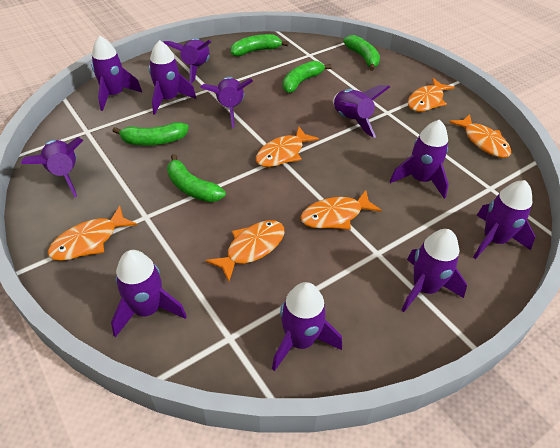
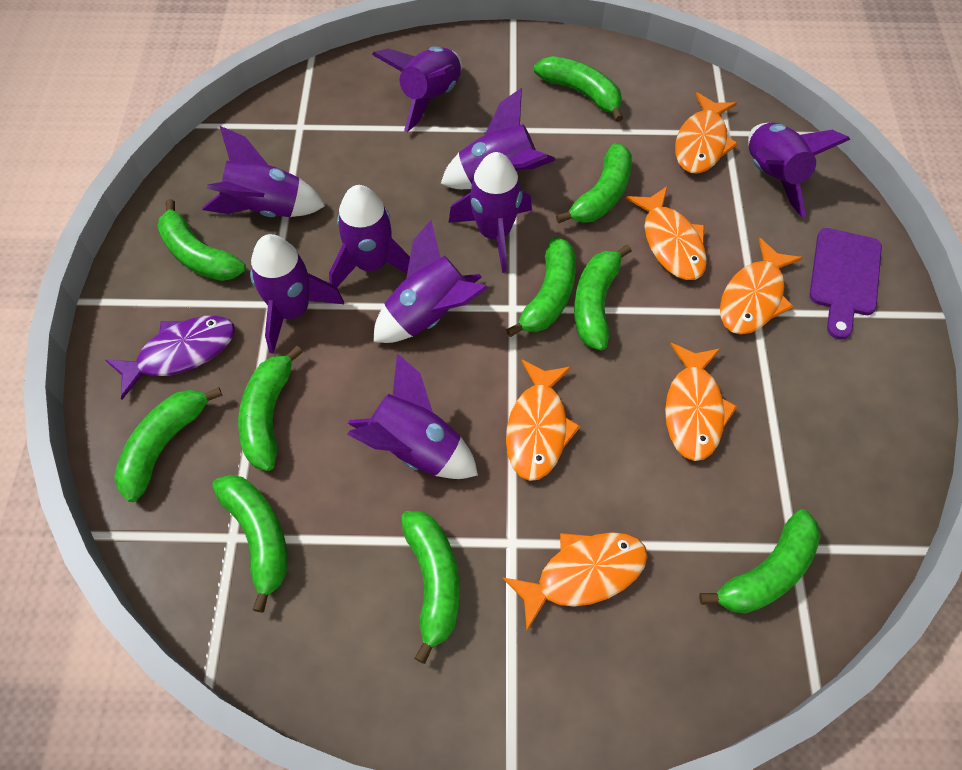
green banana: 5 -> 10
purple cutting board: 0 -> 1
purple fish: 0 -> 1
purple rocket: 11 -> 9

